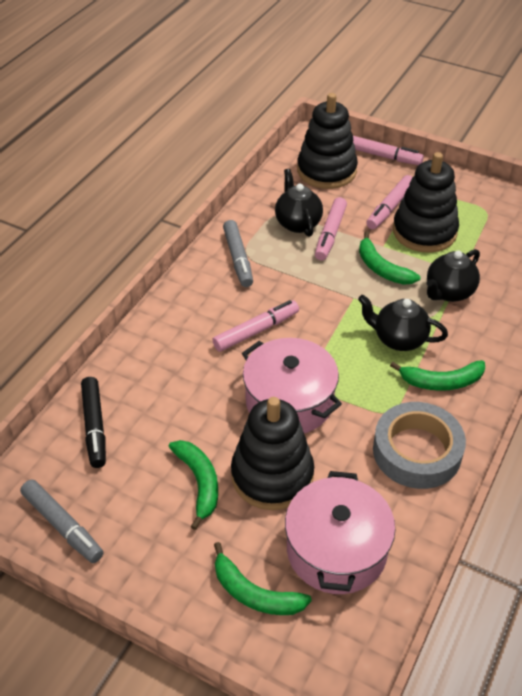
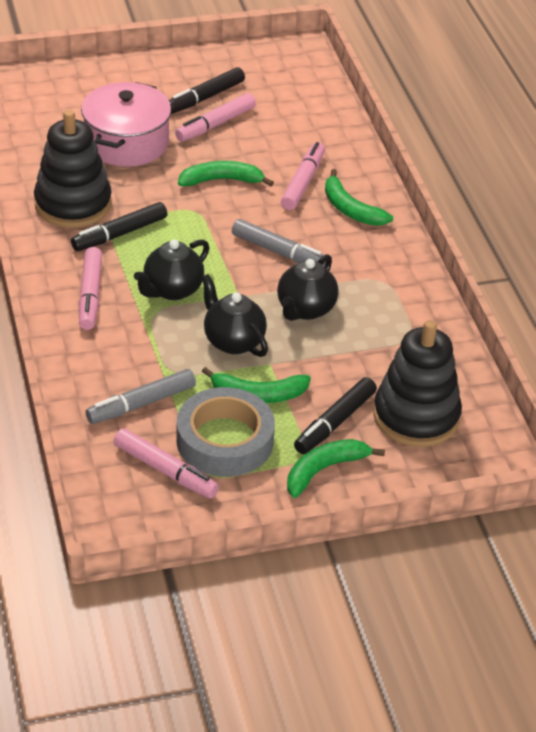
black marker: 1 -> 3
black stacking toy: 3 -> 2
pink pot: 2 -> 1

